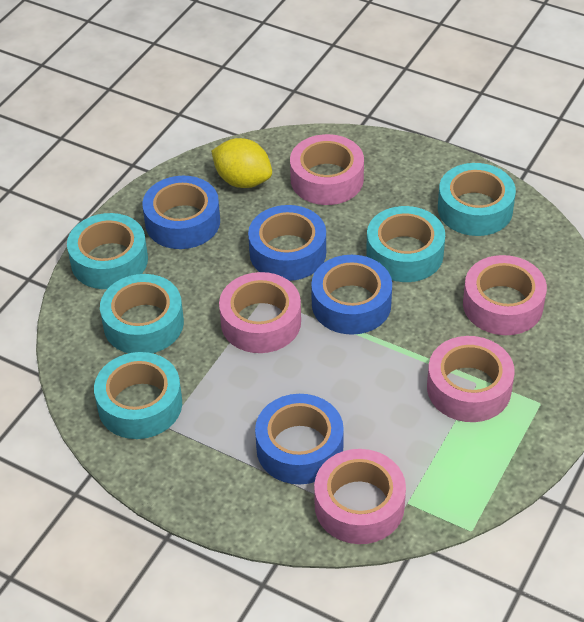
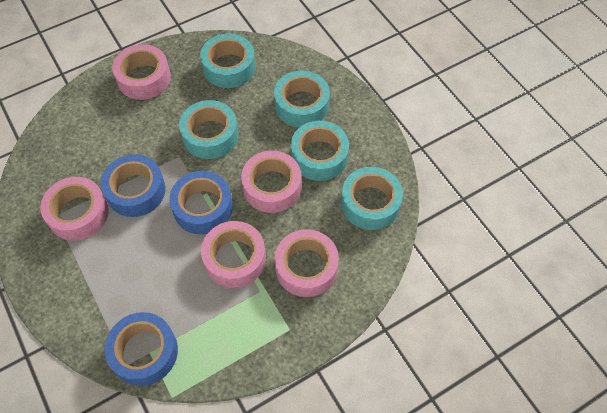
blue tape: 4 -> 3
yellow lemon: 1 -> 0

